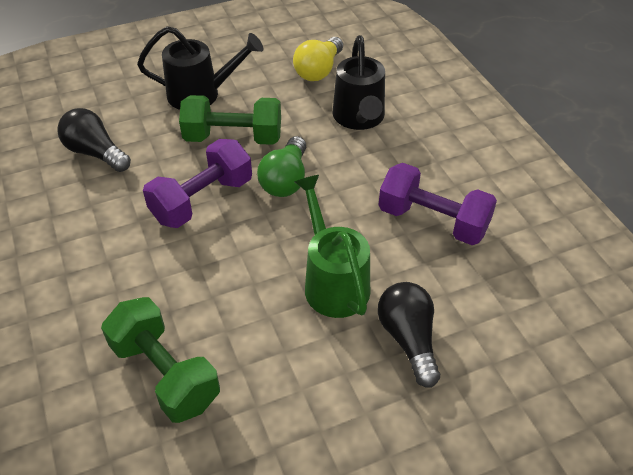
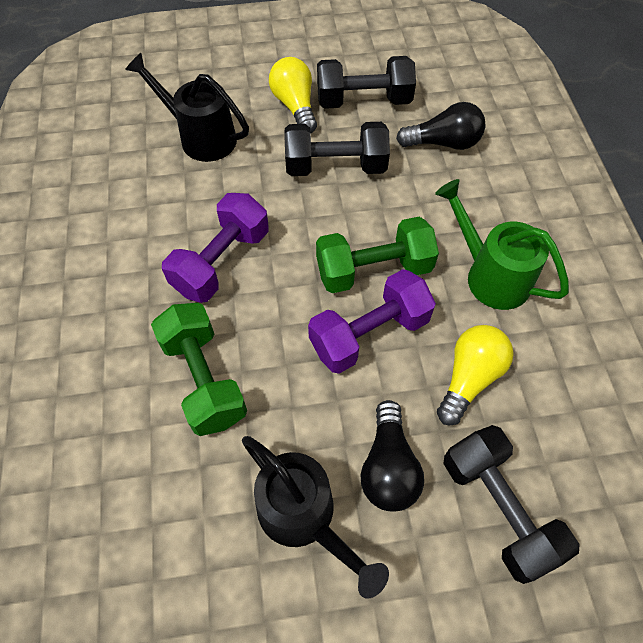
black dumbbell: 0 -> 3
green light bulb: 1 -> 0
yellow light bulb: 1 -> 2

